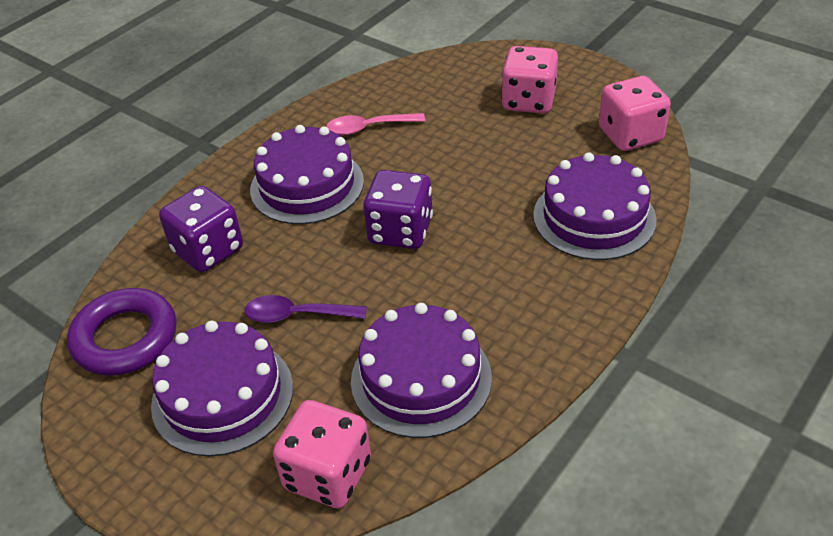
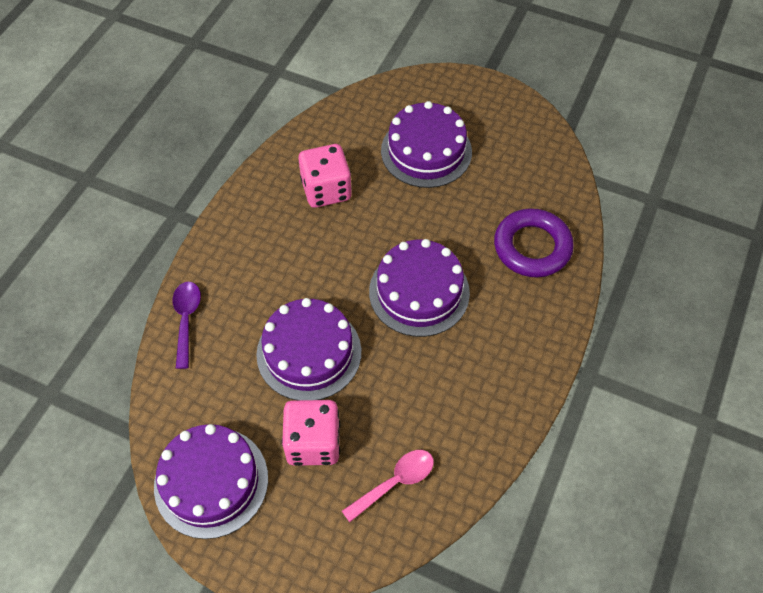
pink dice: 3 -> 2
purple dice: 2 -> 0

